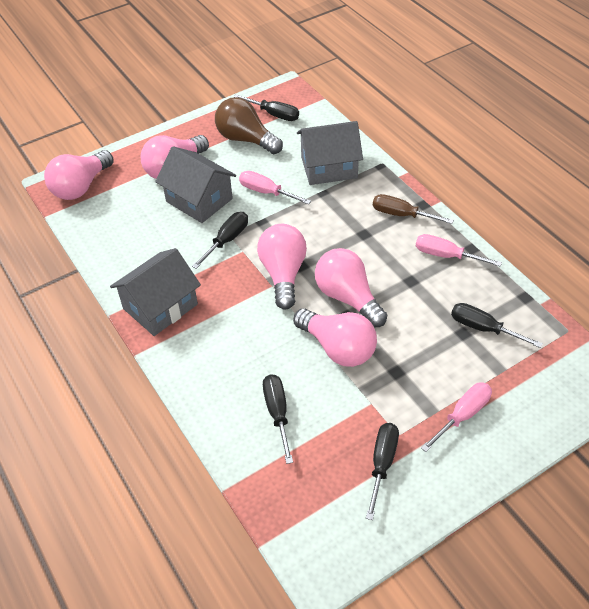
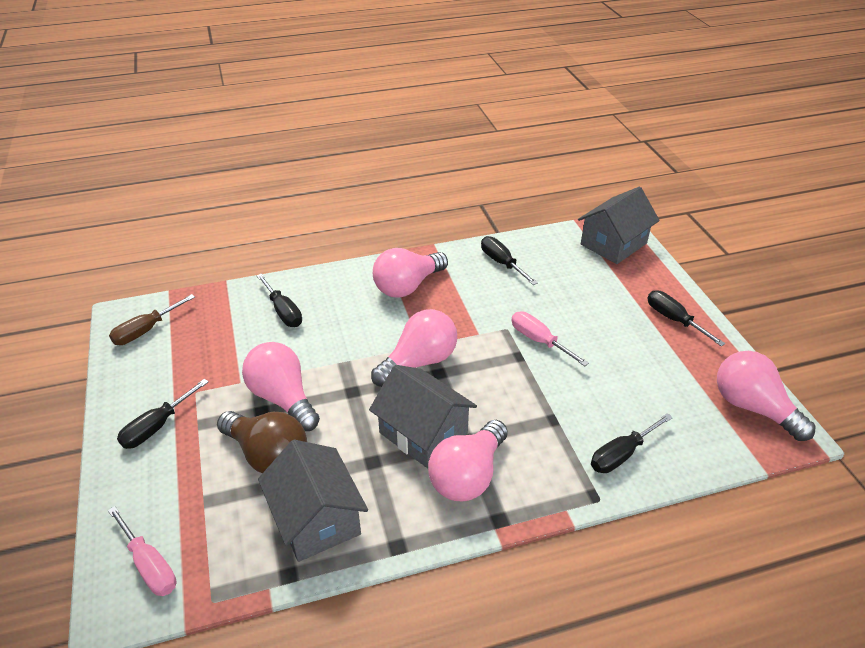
pink screwdriver: 3 -> 2

